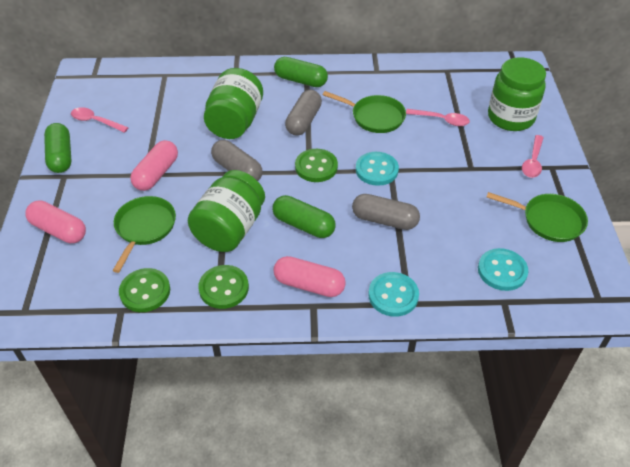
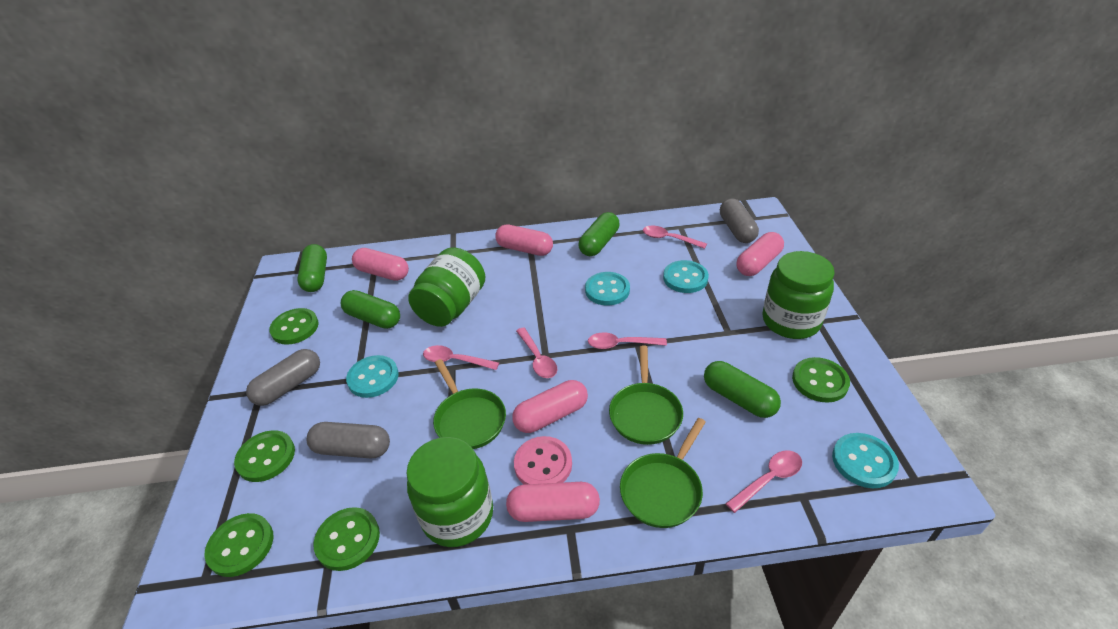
green button: 3 -> 5
green capsule: 3 -> 4
pink button: 0 -> 1
pink capsule: 3 -> 5
pink spoon: 3 -> 5
turquoise button: 3 -> 4

